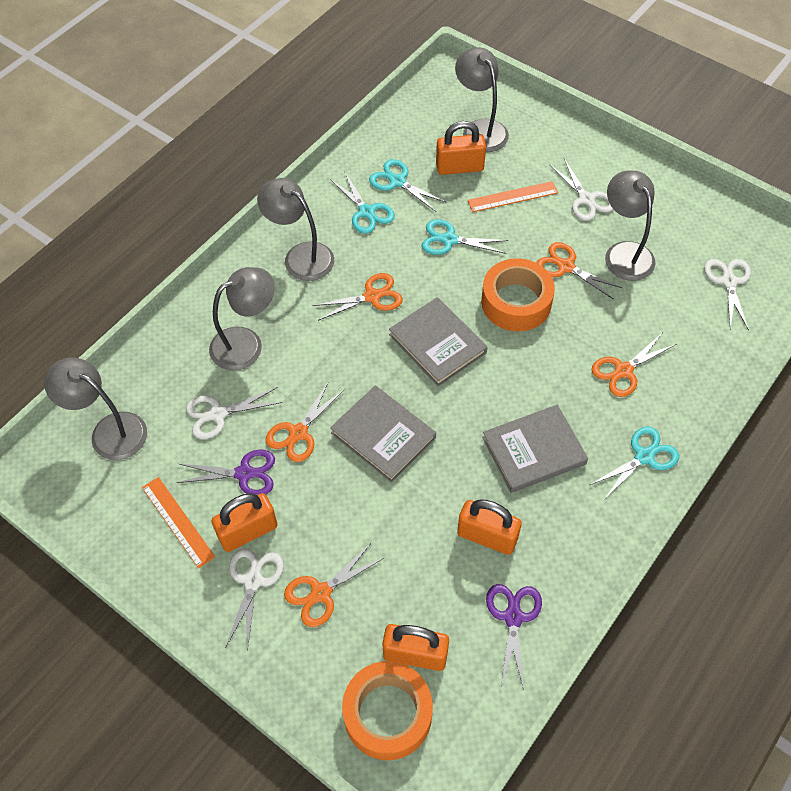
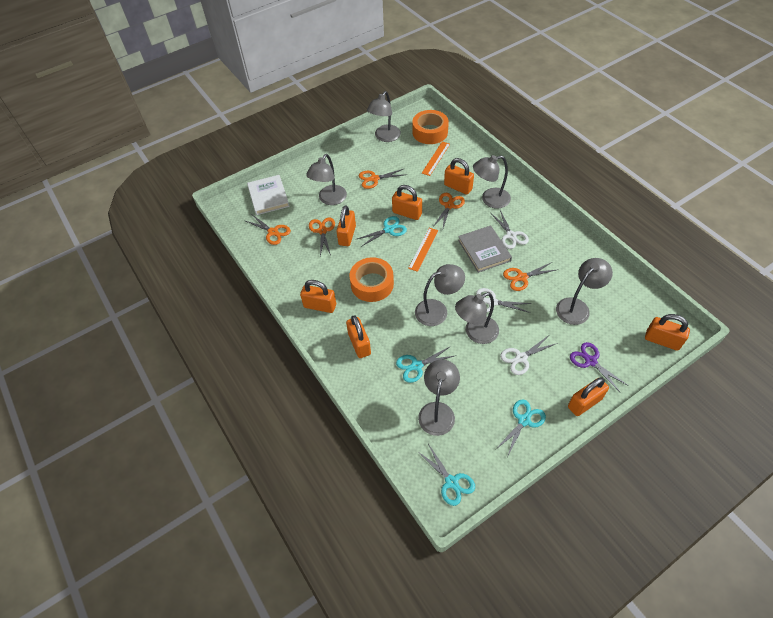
grey book: 3 -> 1
grey lamp: 5 -> 7
orange padlock: 4 -> 7
purple scissors: 2 -> 1
white book: 0 -> 1
white scissors: 4 -> 3

